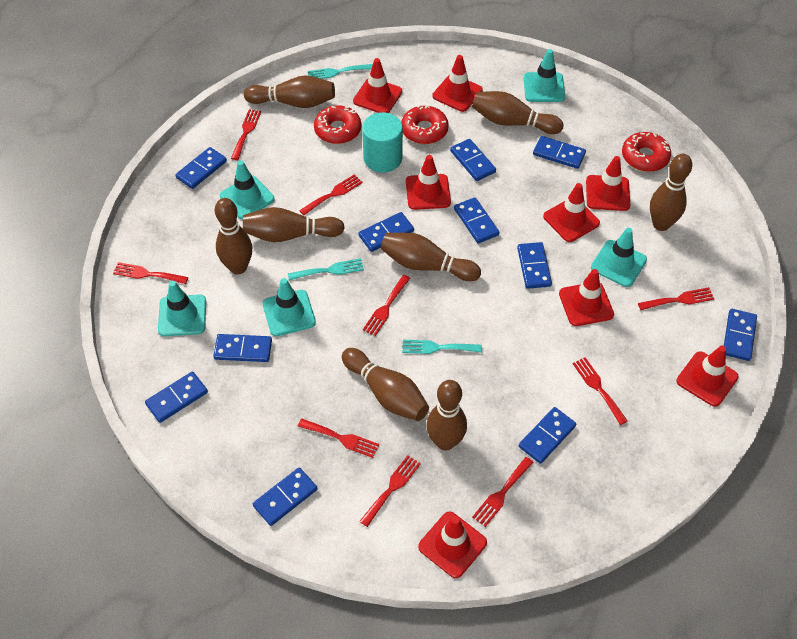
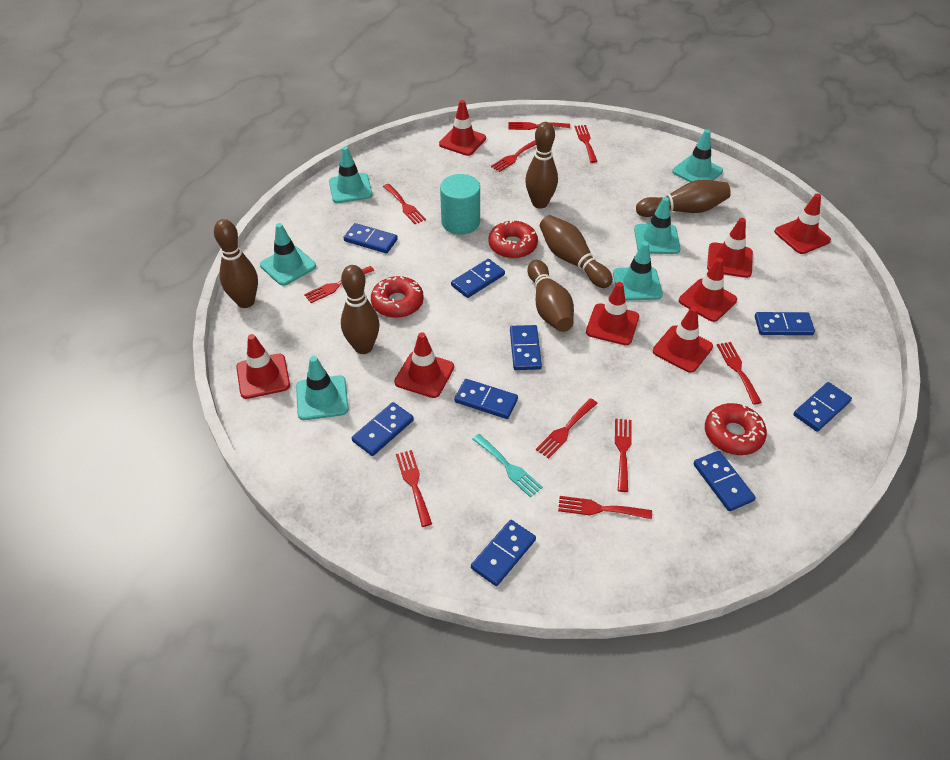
blue domino: 11 -> 9
brown bowling pin: 8 -> 6
red fork: 9 -> 10
turquoise fork: 3 -> 1
turquoise traffic cone: 5 -> 6

